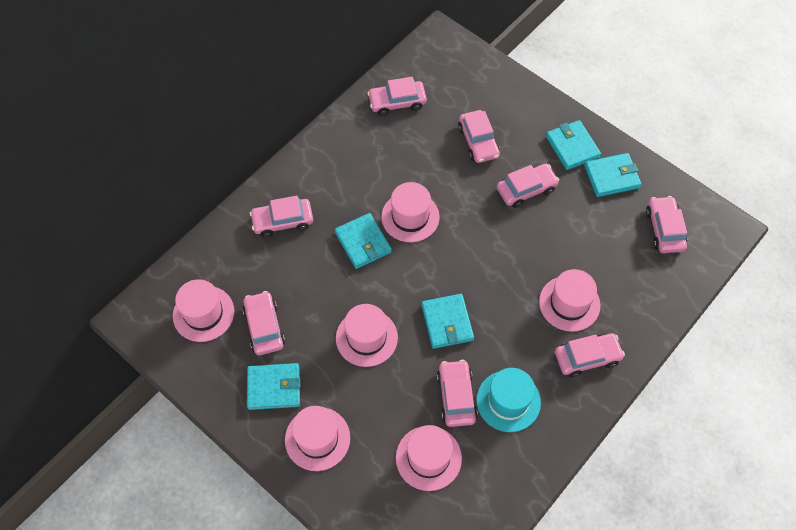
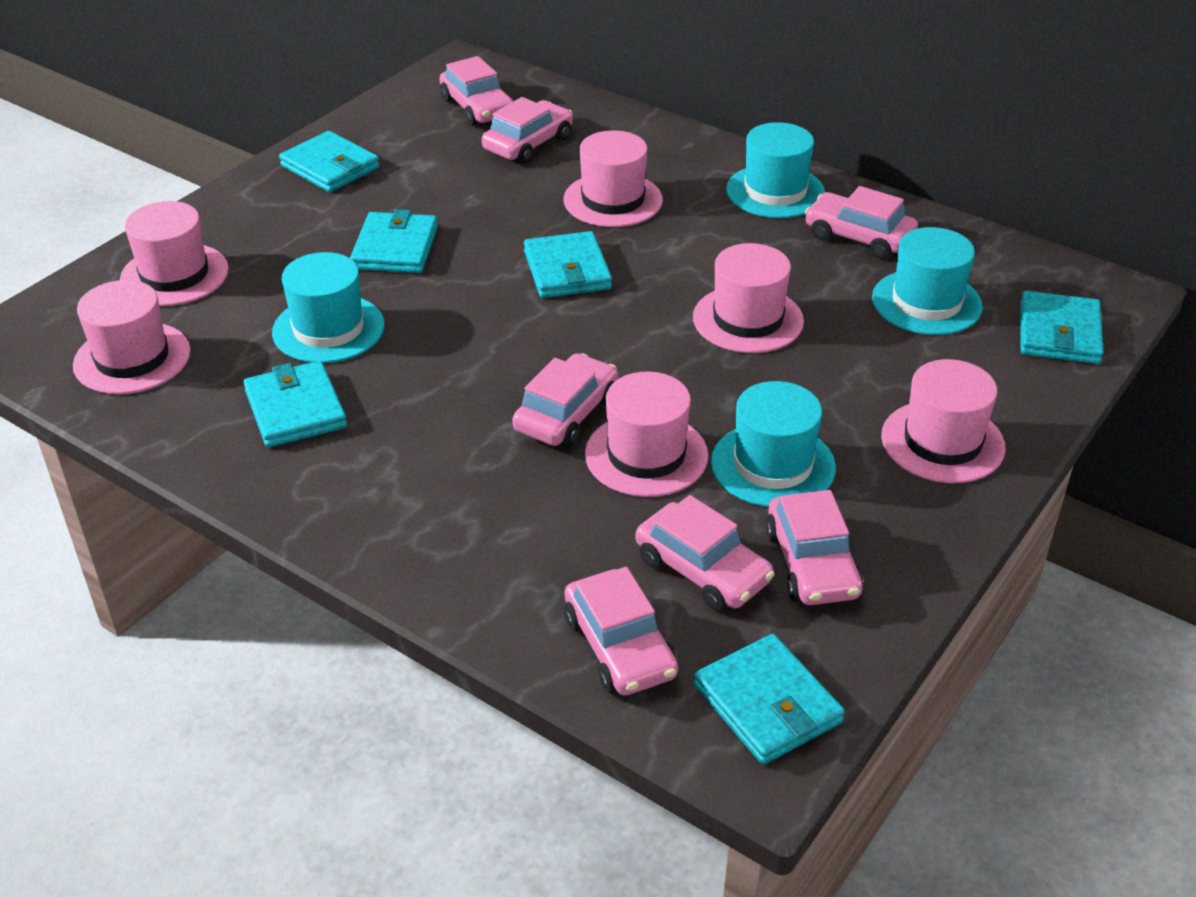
pink car: 8 -> 7
turquoise hat: 1 -> 4
turquoise wallet: 5 -> 6

